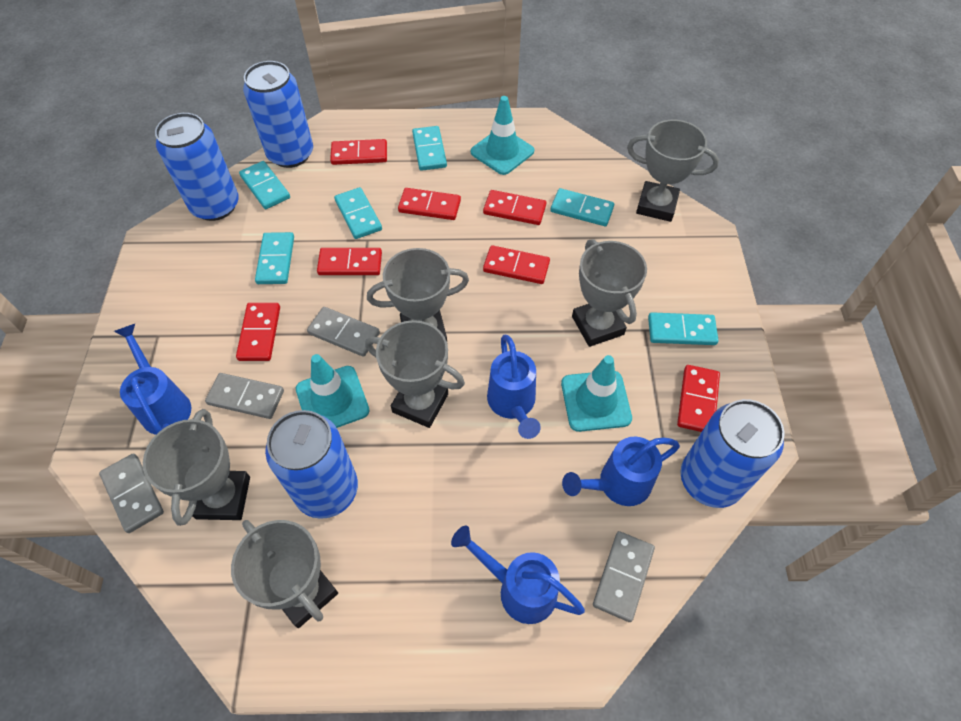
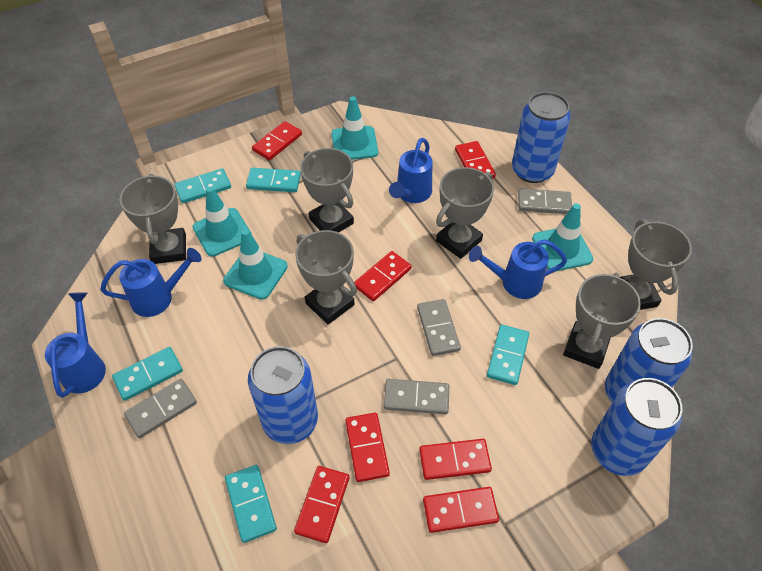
turquoise domino: 6 -> 5
turquoise traffic cone: 3 -> 4

